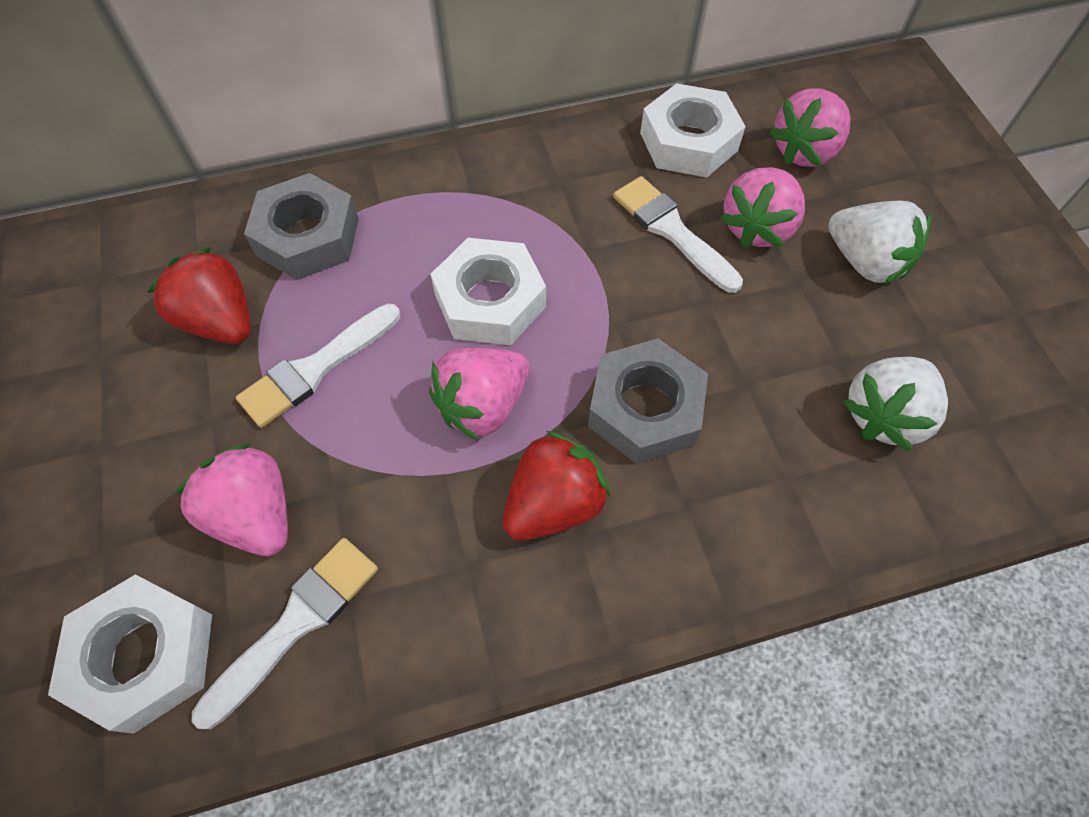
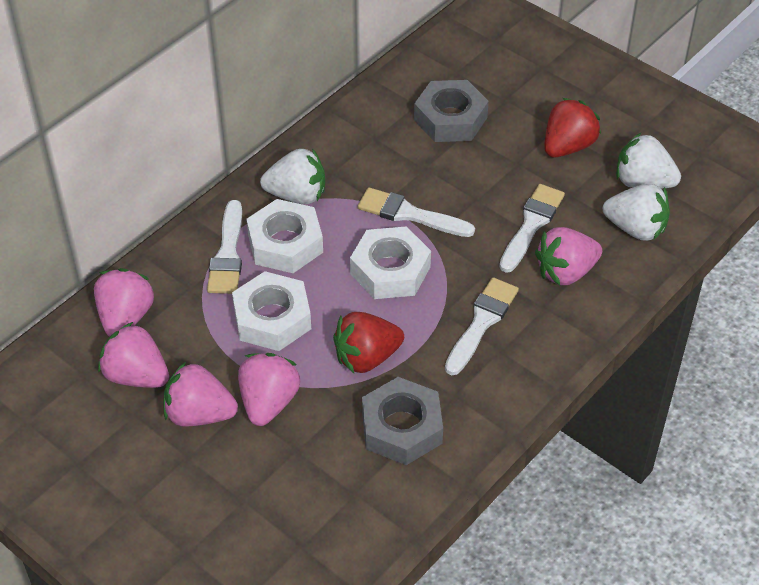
pink strawberry: 4 -> 5
white brush: 3 -> 4
white strawberry: 2 -> 3

